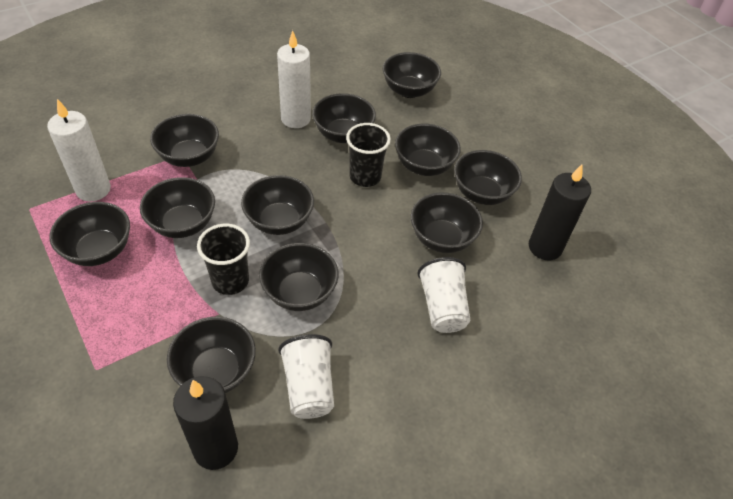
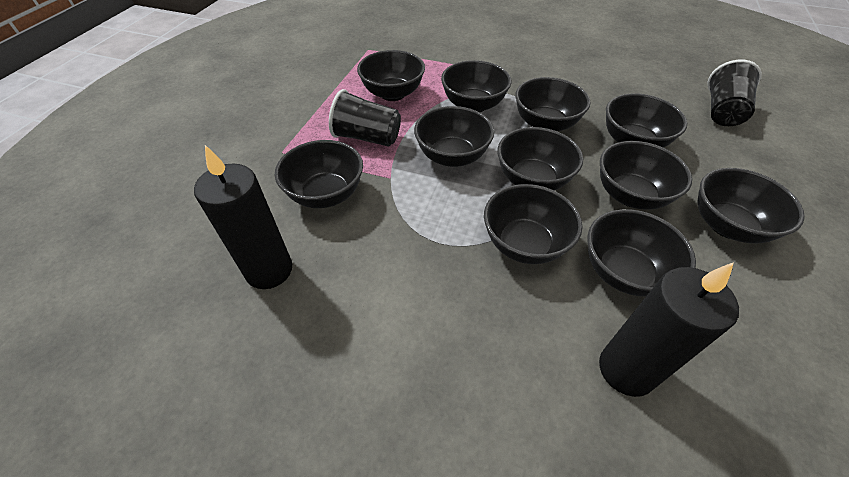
white candle: 2 -> 0
white cup: 2 -> 0

